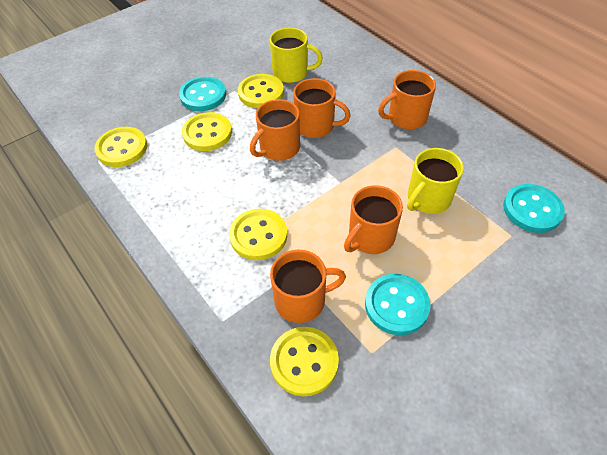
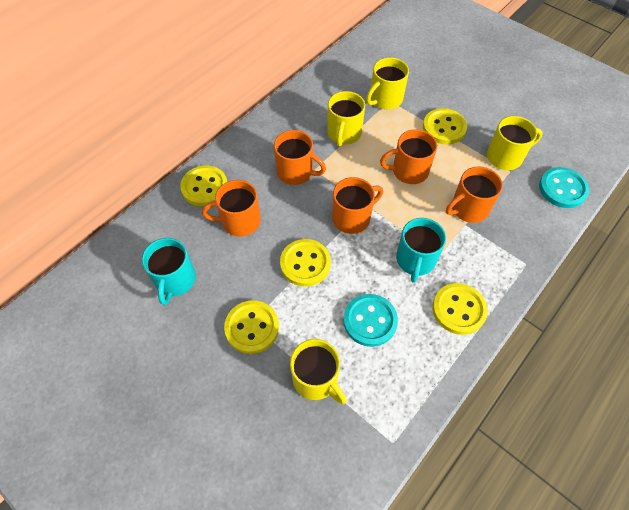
turquoise button: 3 -> 2
turquoise mug: 0 -> 2
yellow mug: 2 -> 4

